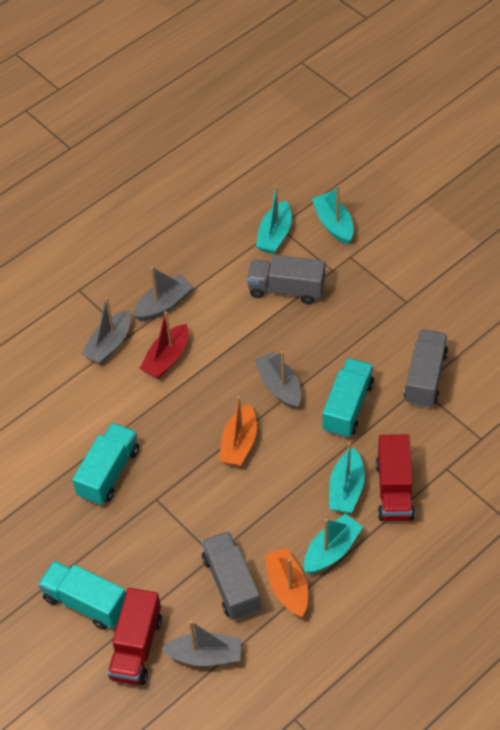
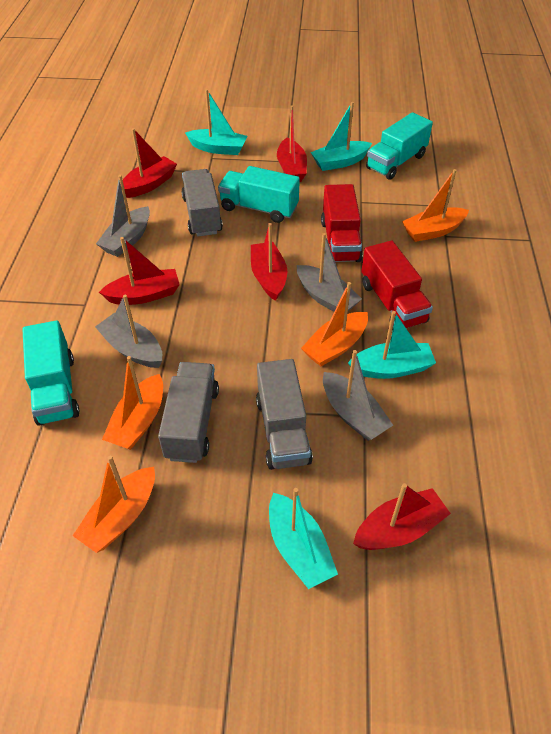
orange boat: 2 -> 4
red boat: 1 -> 5

